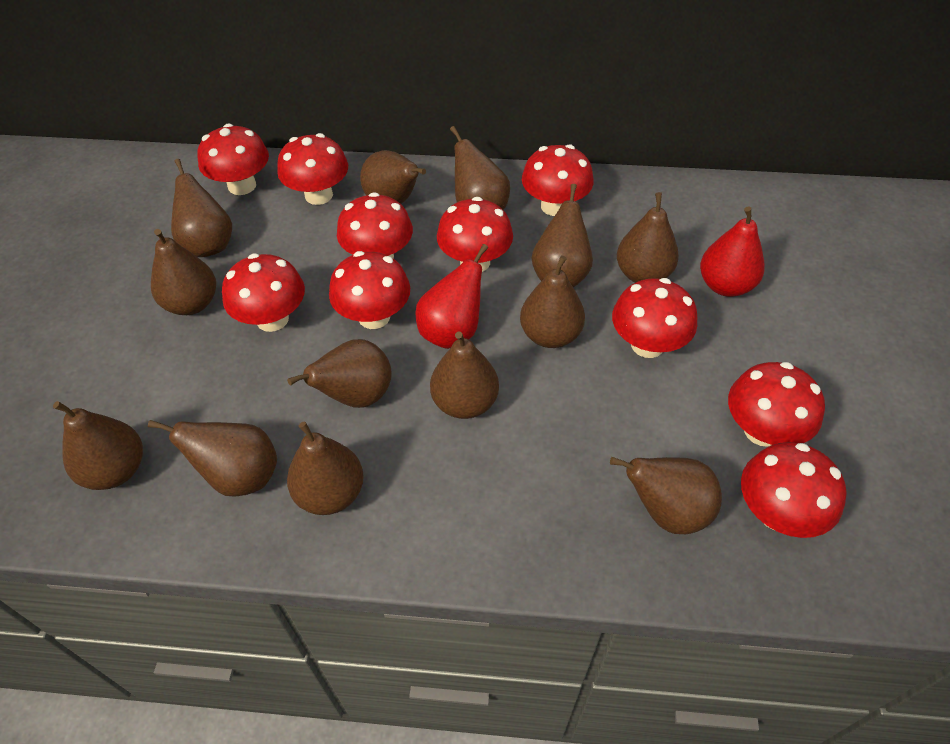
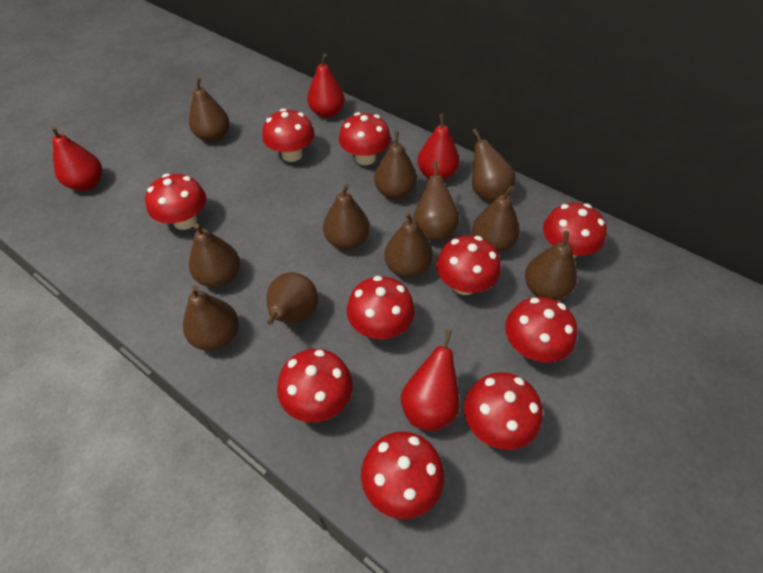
brown pear: 13 -> 11
red pear: 2 -> 4

